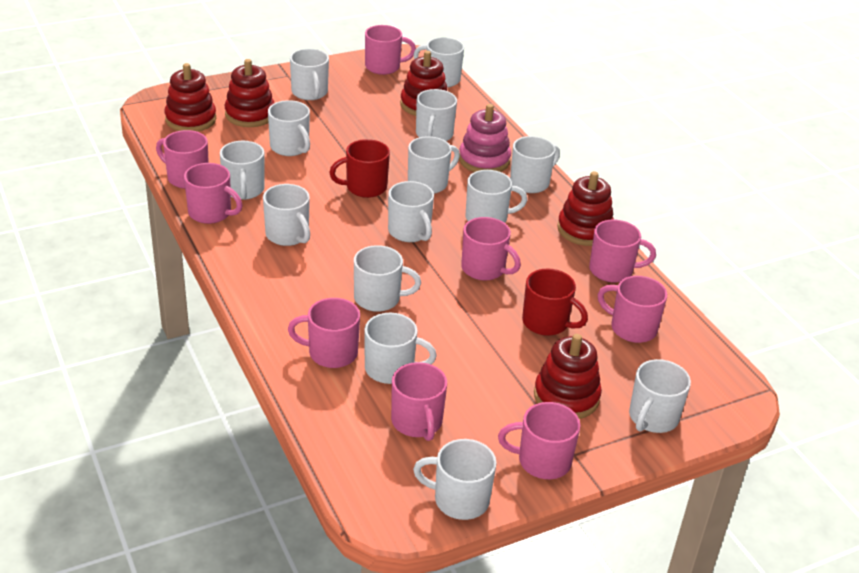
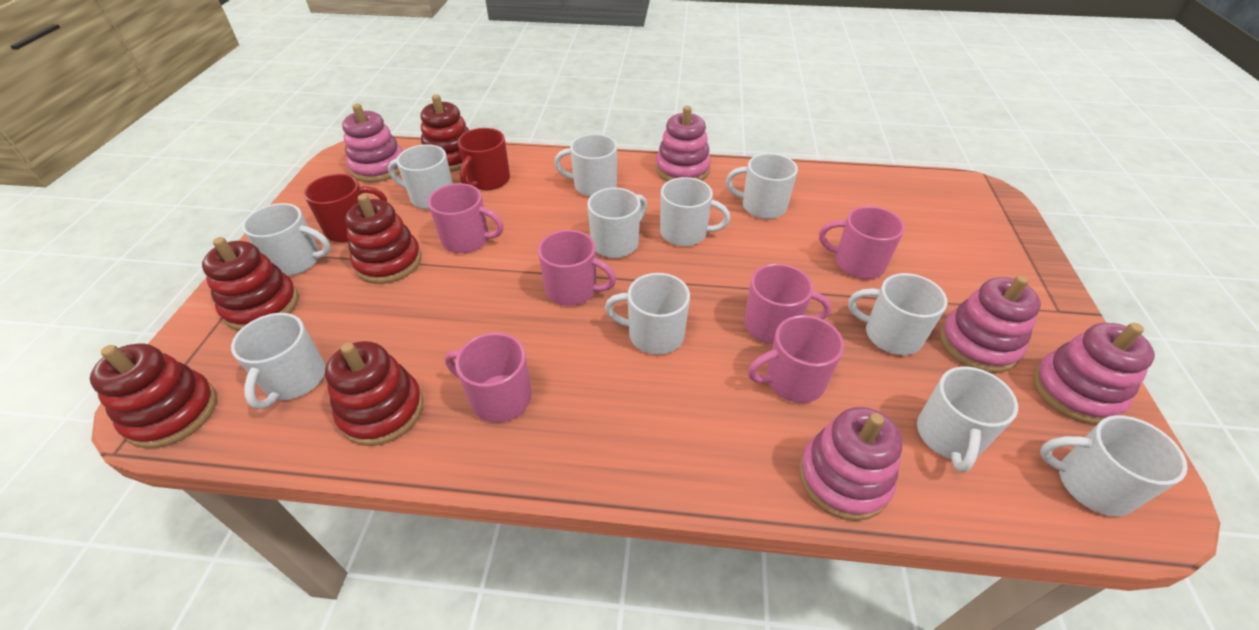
pink mug: 9 -> 6
pink stacking toy: 1 -> 5
white mug: 14 -> 11

